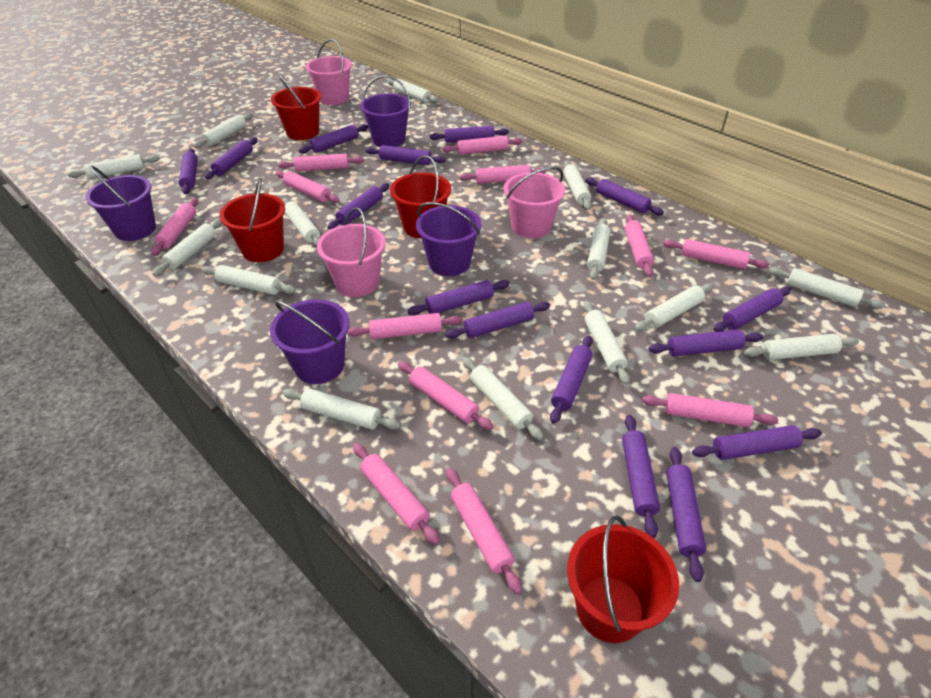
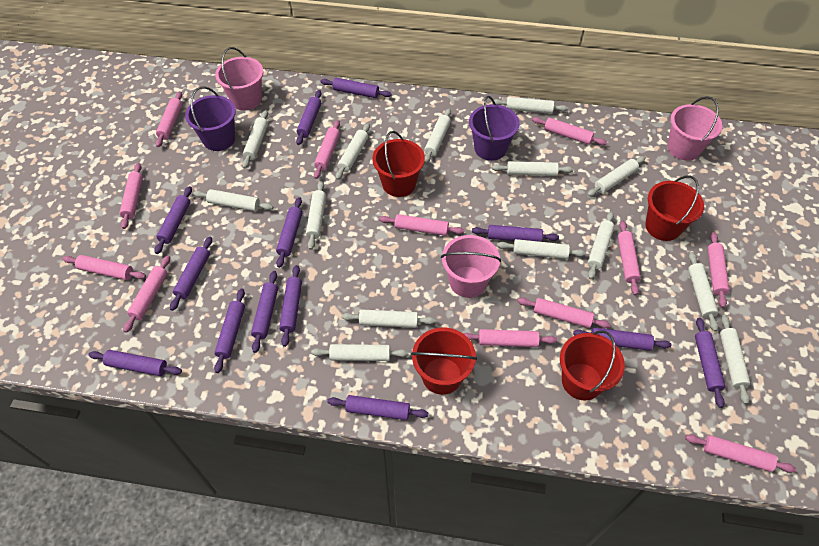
purple bucket: 4 -> 2
purple rolling pin: 15 -> 13

